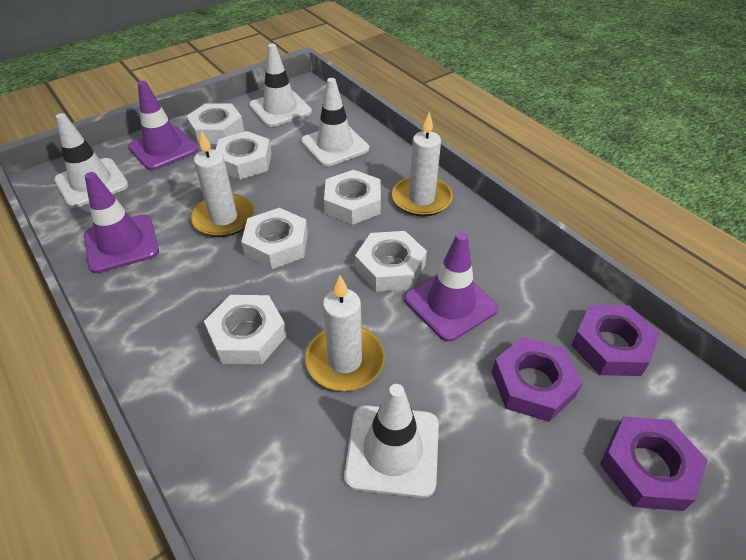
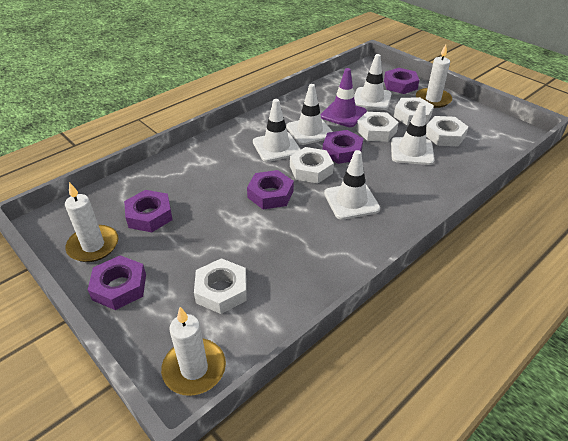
purple nut: 3 -> 5
purple traffic cone: 3 -> 1
white nut: 6 -> 5
white traffic cone: 4 -> 5

